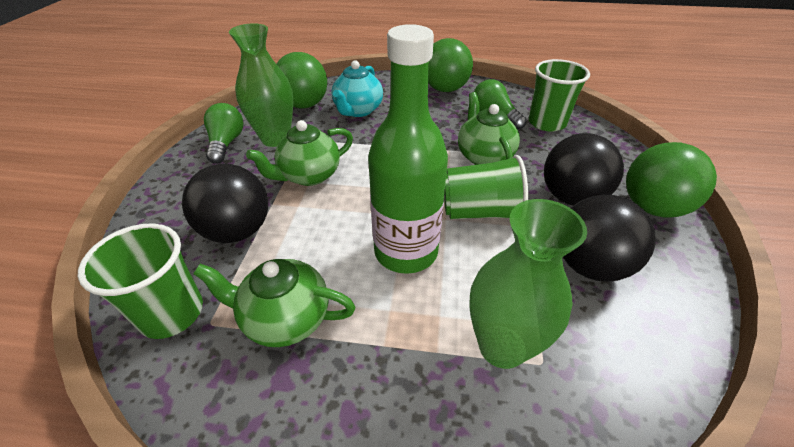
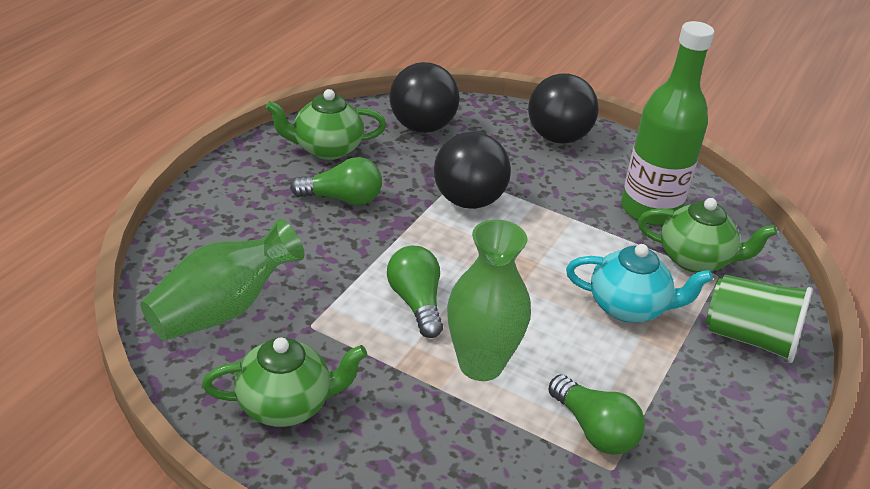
green ball: 3 -> 0
green cup: 3 -> 1
green light bulb: 2 -> 3

